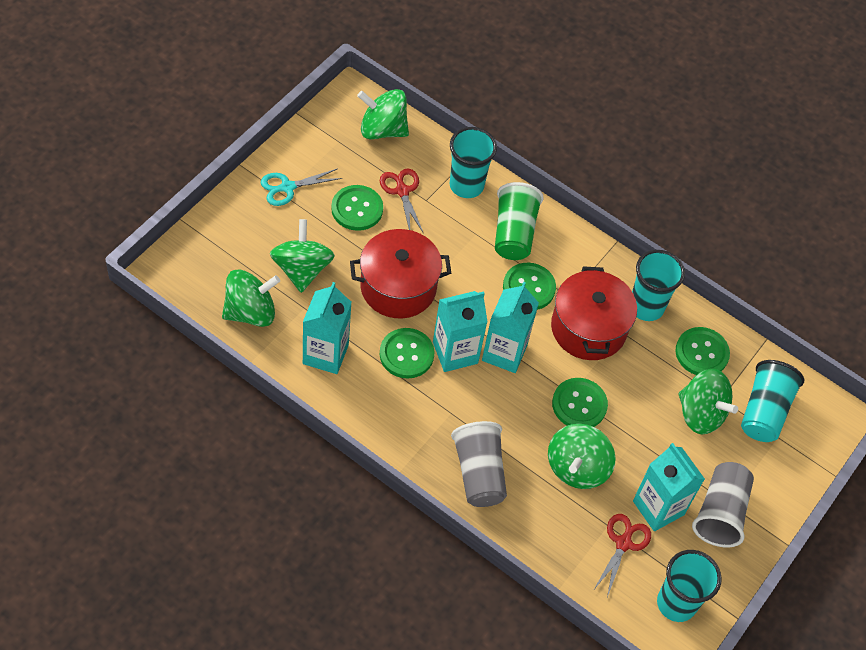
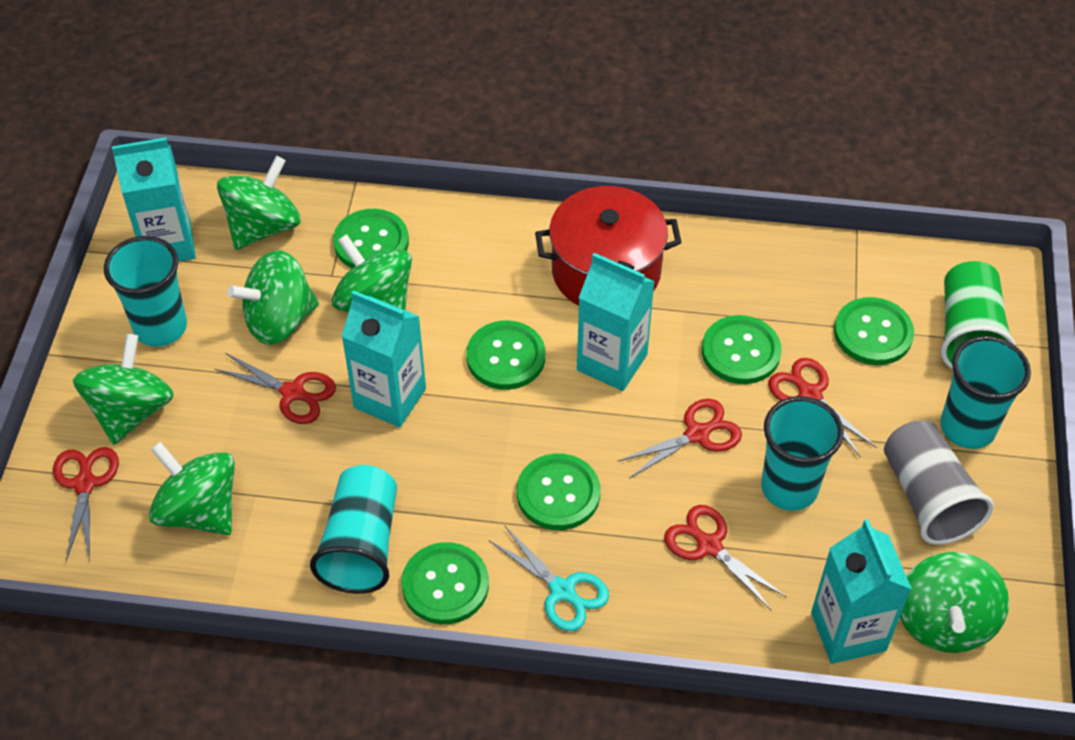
green button: 5 -> 6
green spinning top: 5 -> 6
grey cup: 2 -> 1
red pot: 2 -> 1
red scissors: 2 -> 5

